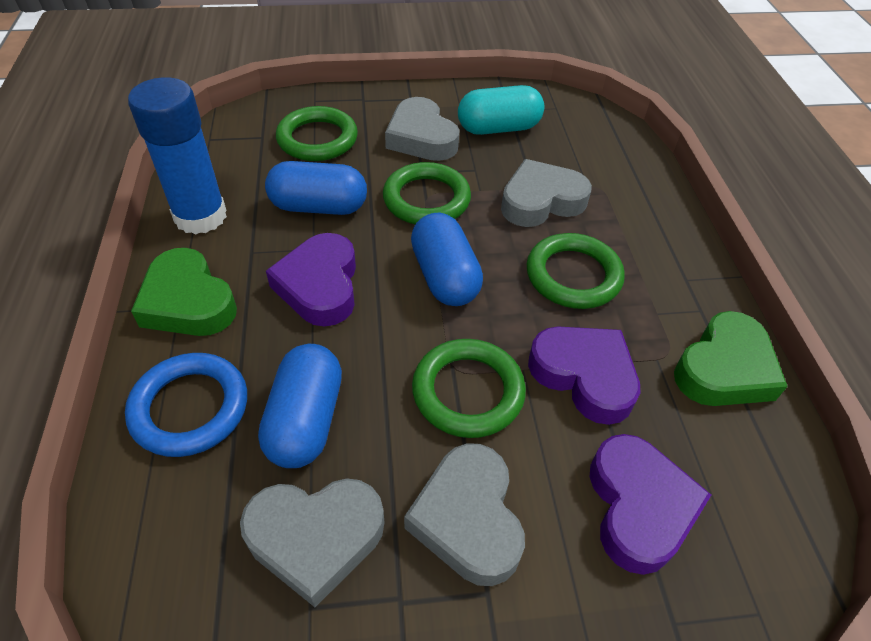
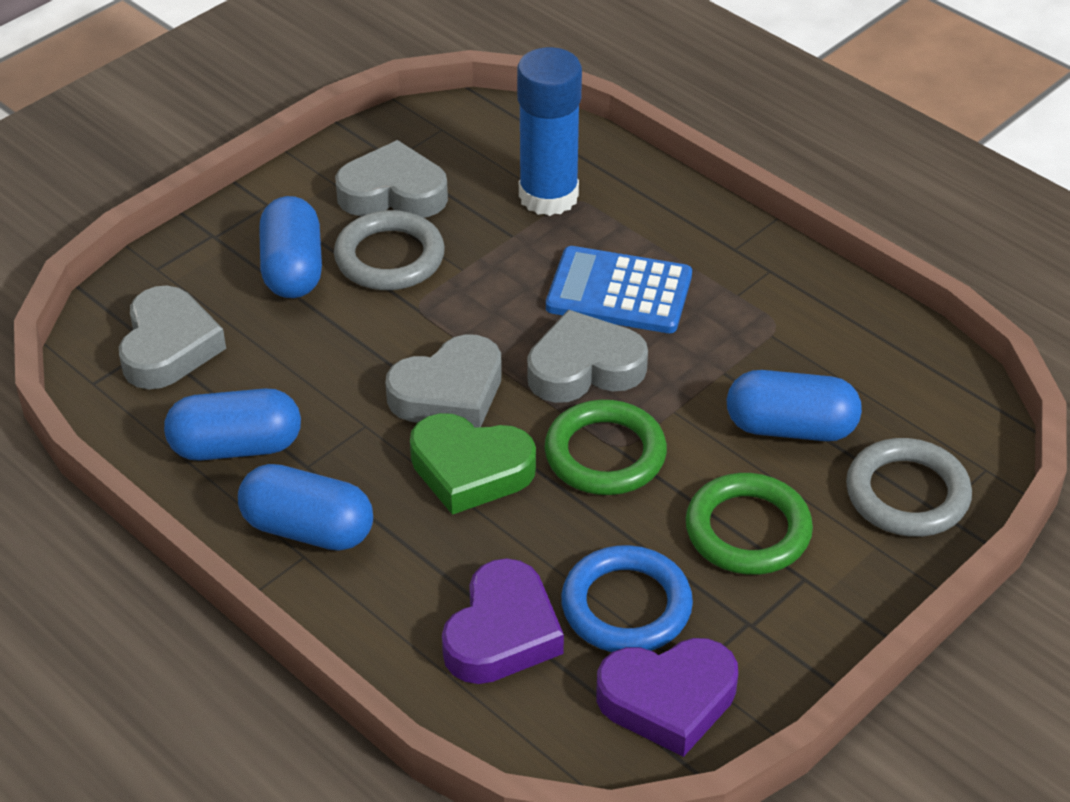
blue calculator: 0 -> 1
blue capsule: 3 -> 4
green heart: 2 -> 1
green ring: 4 -> 2
grey ring: 0 -> 2
purple heart: 3 -> 2
turquoise capsule: 1 -> 0

